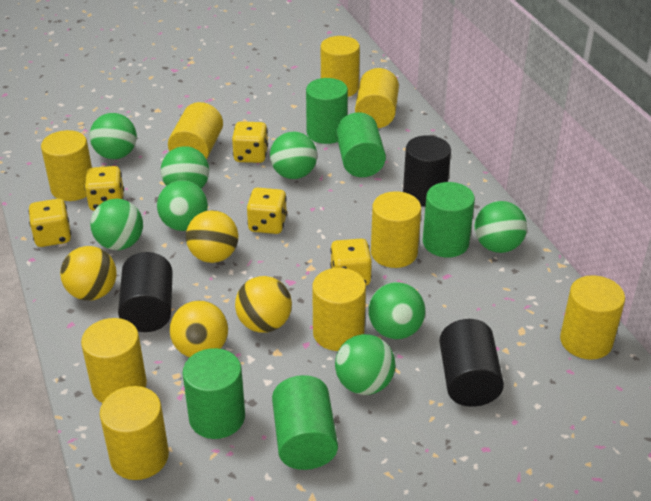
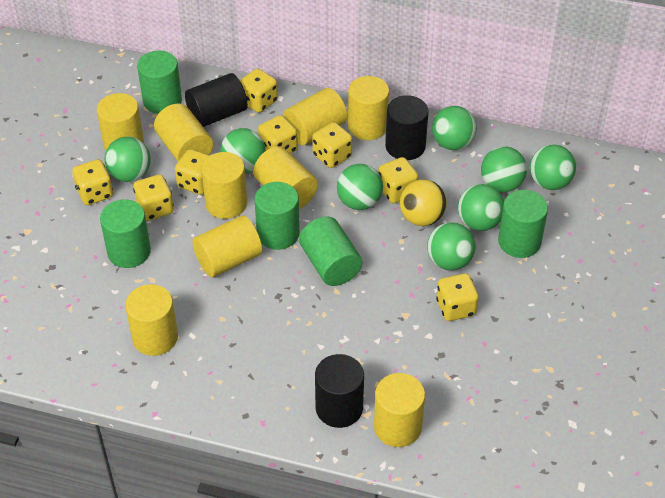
yellow ball: 4 -> 1
yellow dice: 5 -> 8

